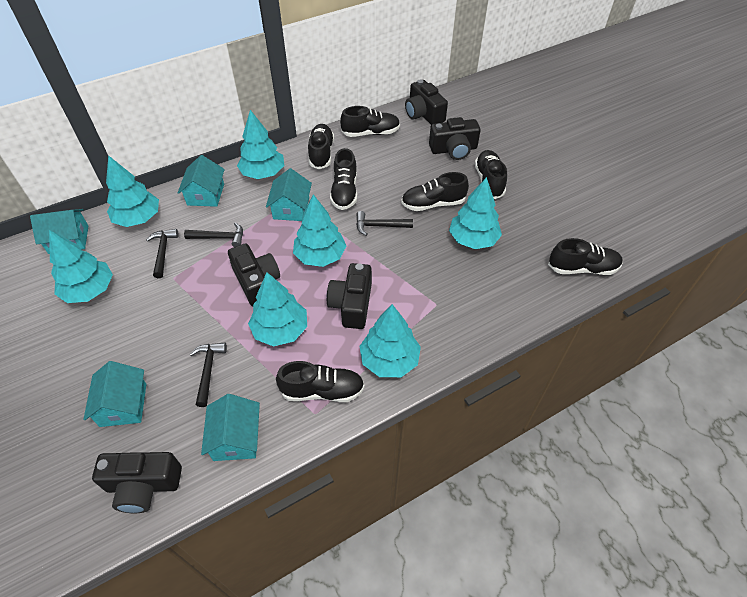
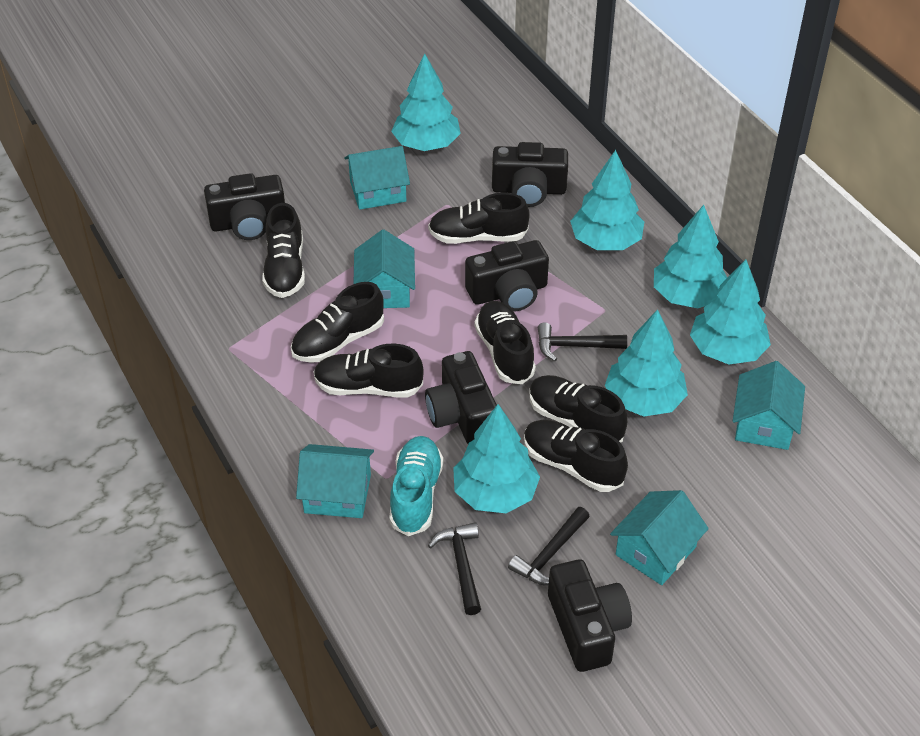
black hammer: 4 -> 3
turquoise shoe: 0 -> 1
turquoise tree: 7 -> 6

